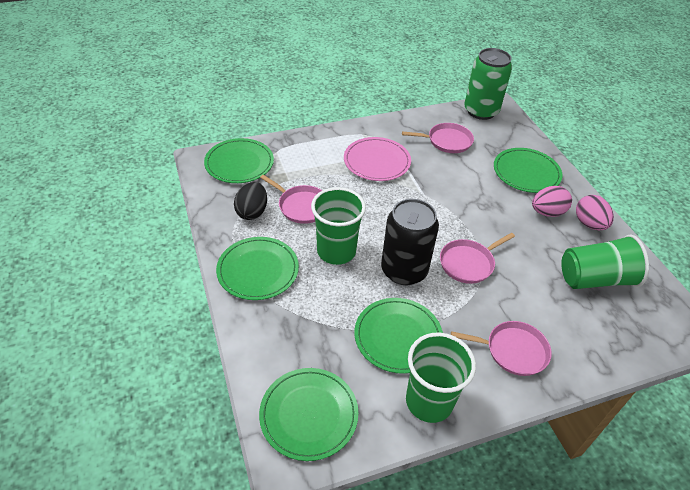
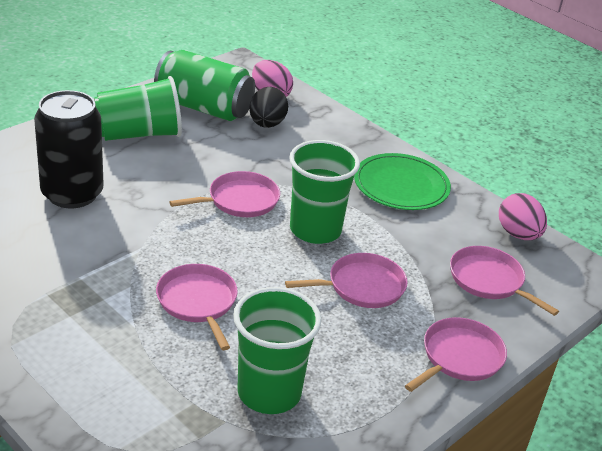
green plate: 5 -> 1
pink pan: 4 -> 5
pink plate: 1 -> 0

